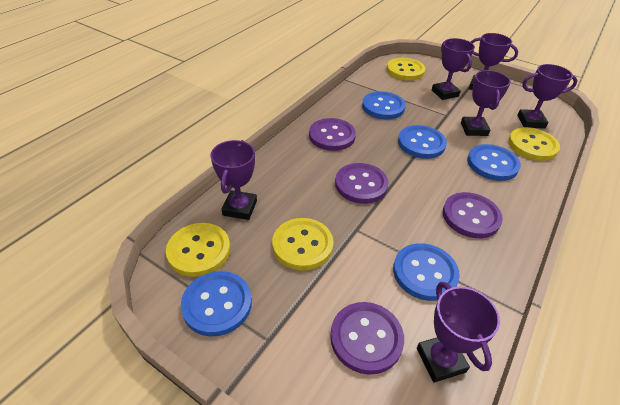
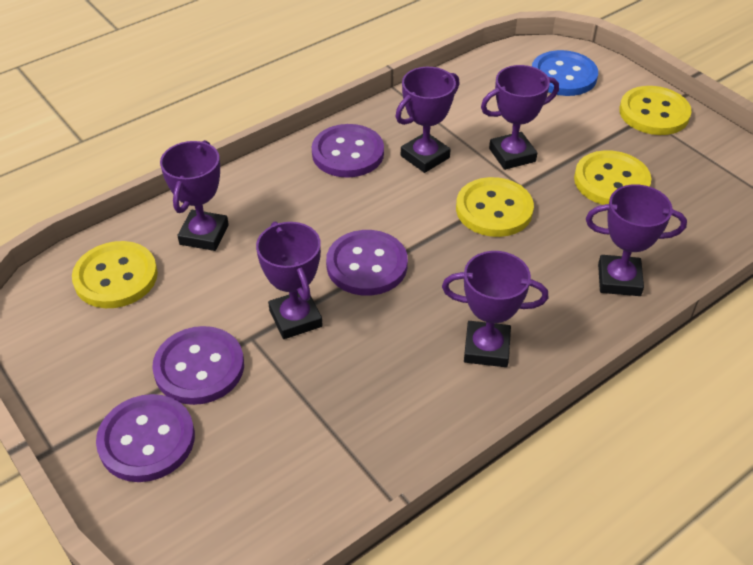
blue button: 5 -> 1

